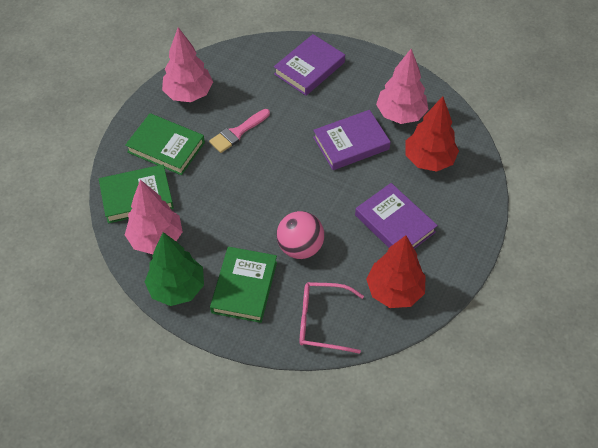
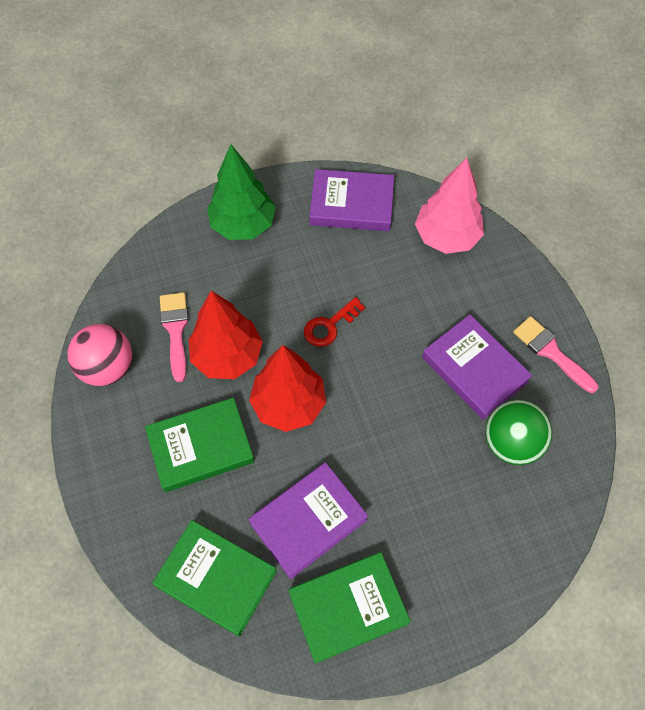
green ball: 0 -> 1
pink brush: 1 -> 2
pink glasses: 1 -> 0
pink tree: 3 -> 1
red key: 0 -> 1

